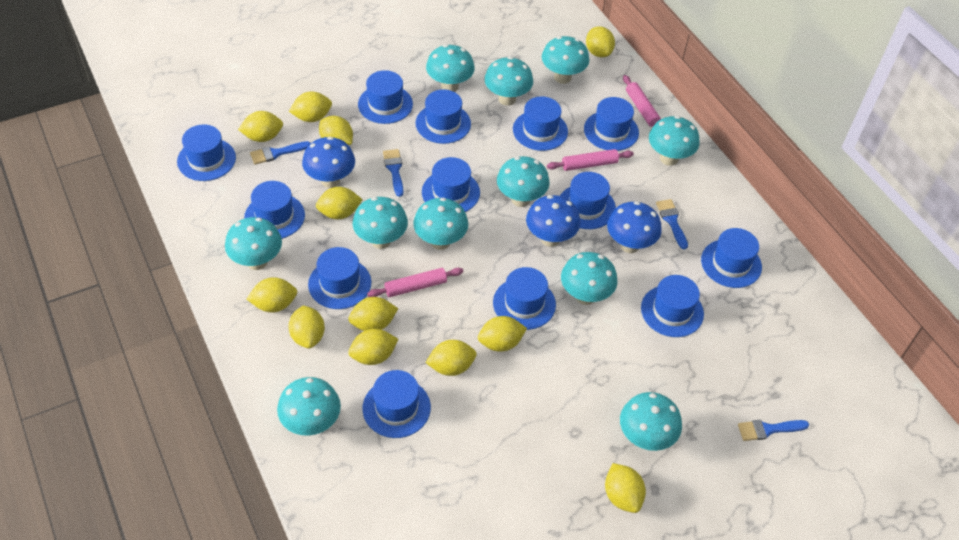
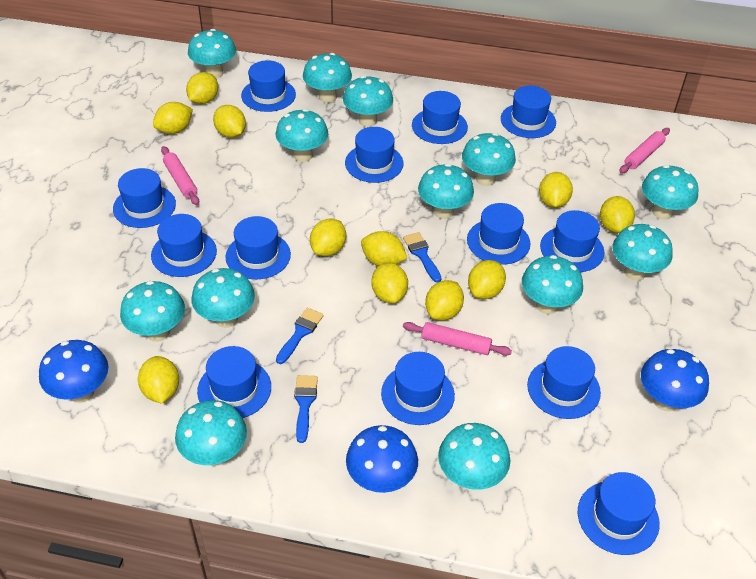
blue brush: 4 -> 3
turquoise mushroom: 11 -> 13
yellow lemon: 12 -> 11

